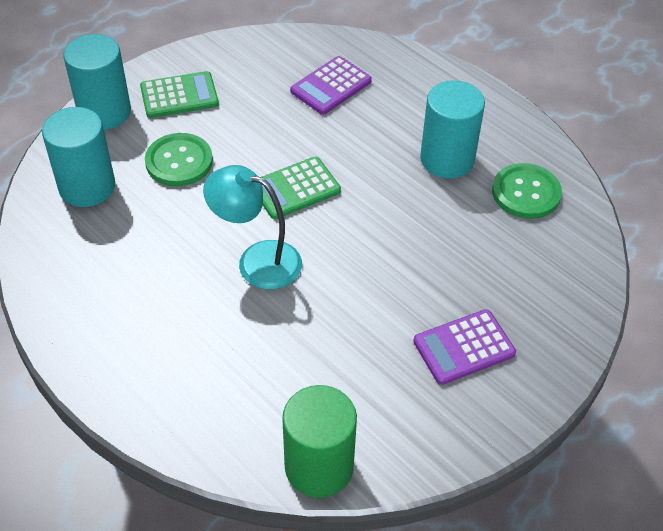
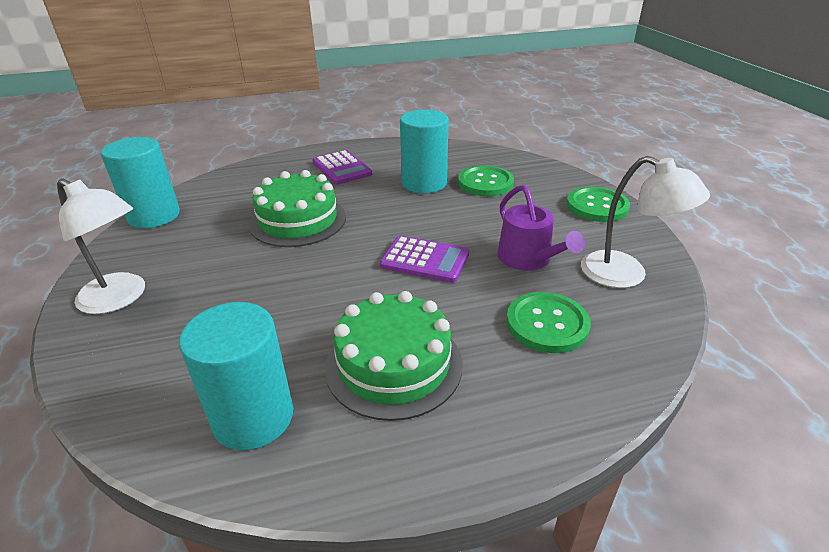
green button: 2 -> 3
green cake: 0 -> 2
green calculator: 2 -> 0
green cylinder: 1 -> 0
purple watering can: 0 -> 1
turquoise lamp: 1 -> 0
white lamp: 0 -> 2

